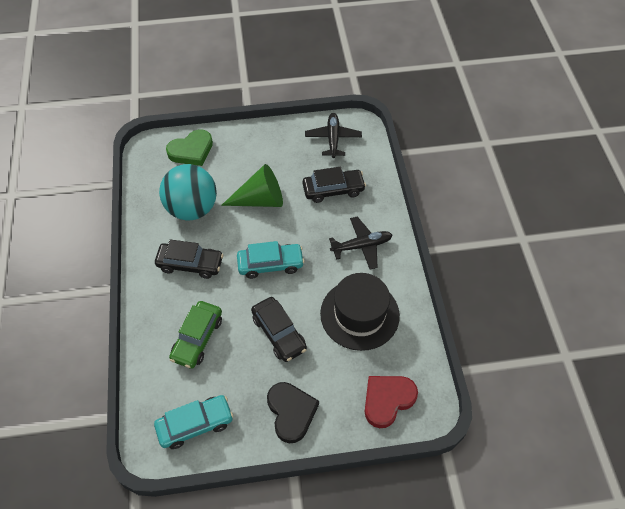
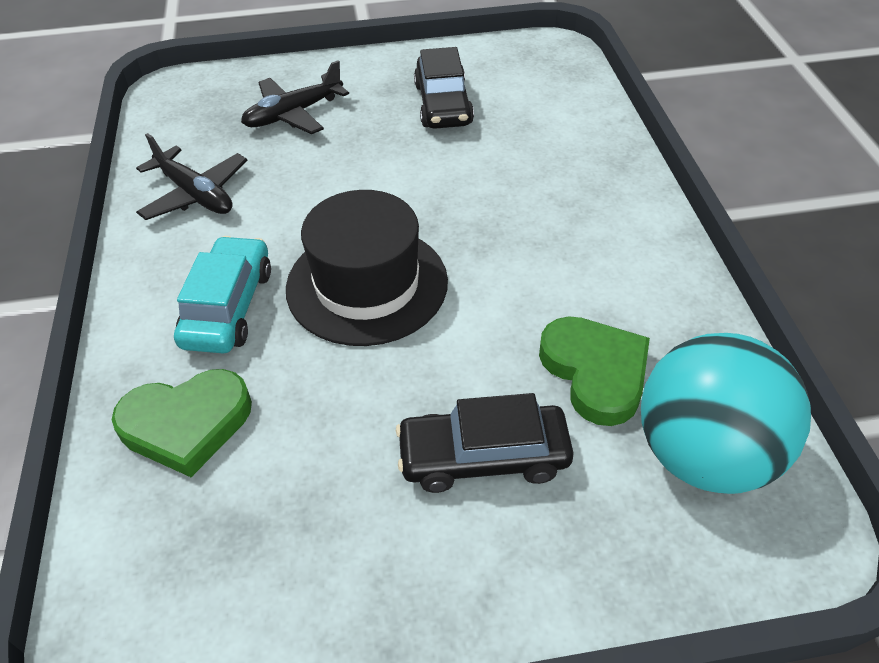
black car: 3 -> 2
black heart: 1 -> 0
green car: 1 -> 0
green cone: 1 -> 0
green heart: 1 -> 2
red heart: 1 -> 0
turquoise car: 2 -> 1

